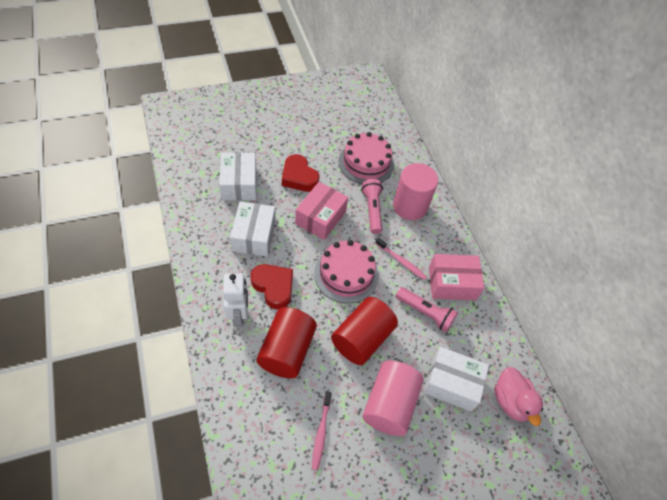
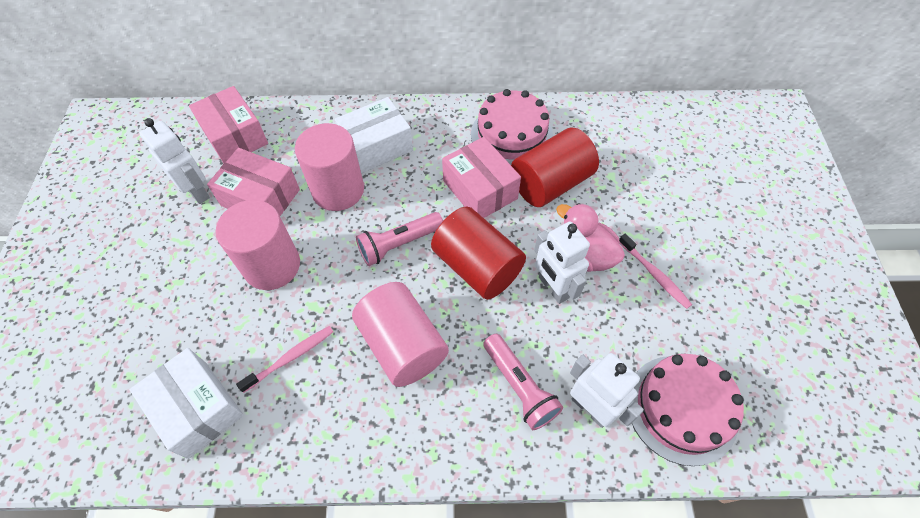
pink box: 2 -> 3
pink cylinder: 2 -> 3
red heart: 2 -> 0
white box: 3 -> 2
white robot: 1 -> 3

